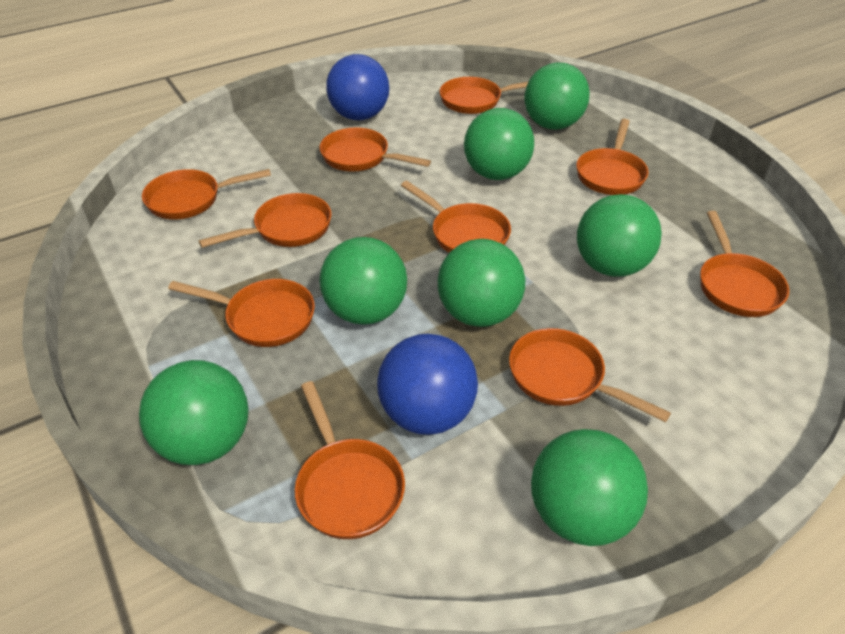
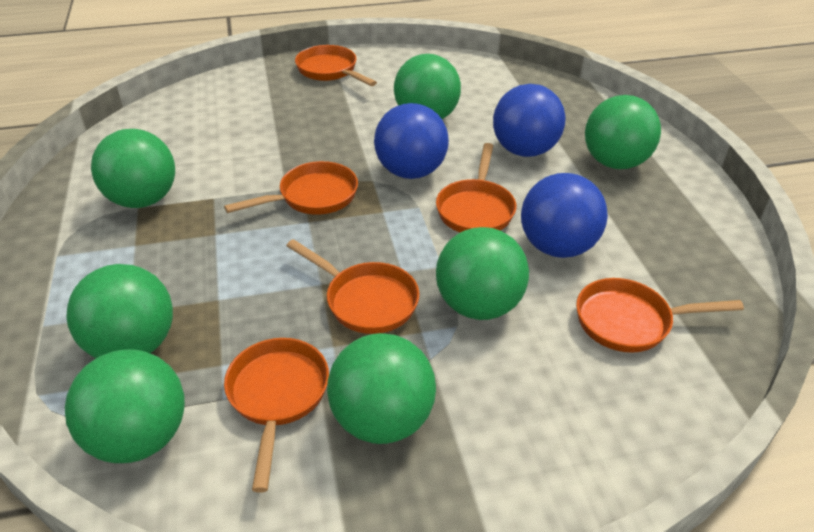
blue ball: 2 -> 3
orange pan: 10 -> 6

